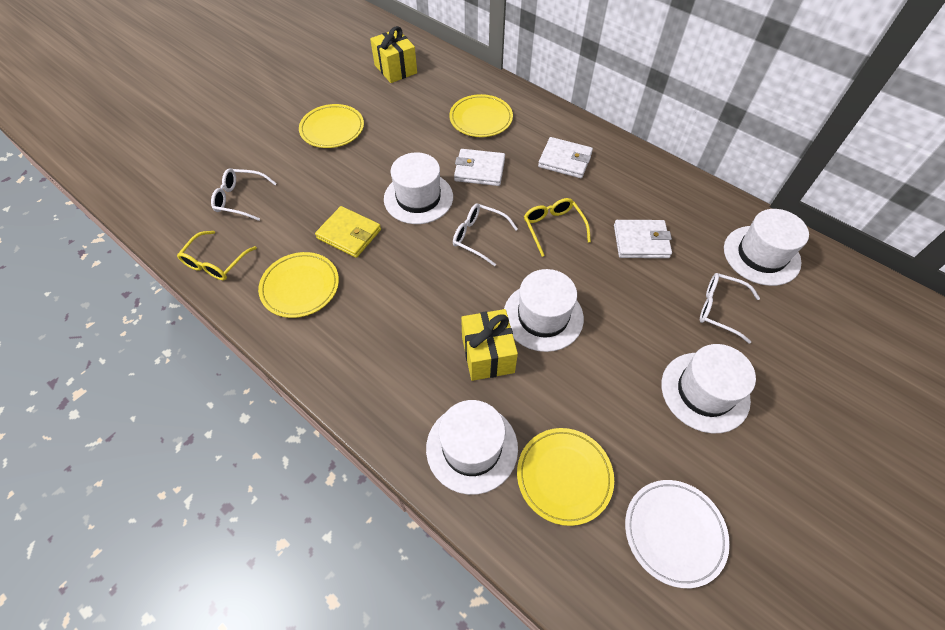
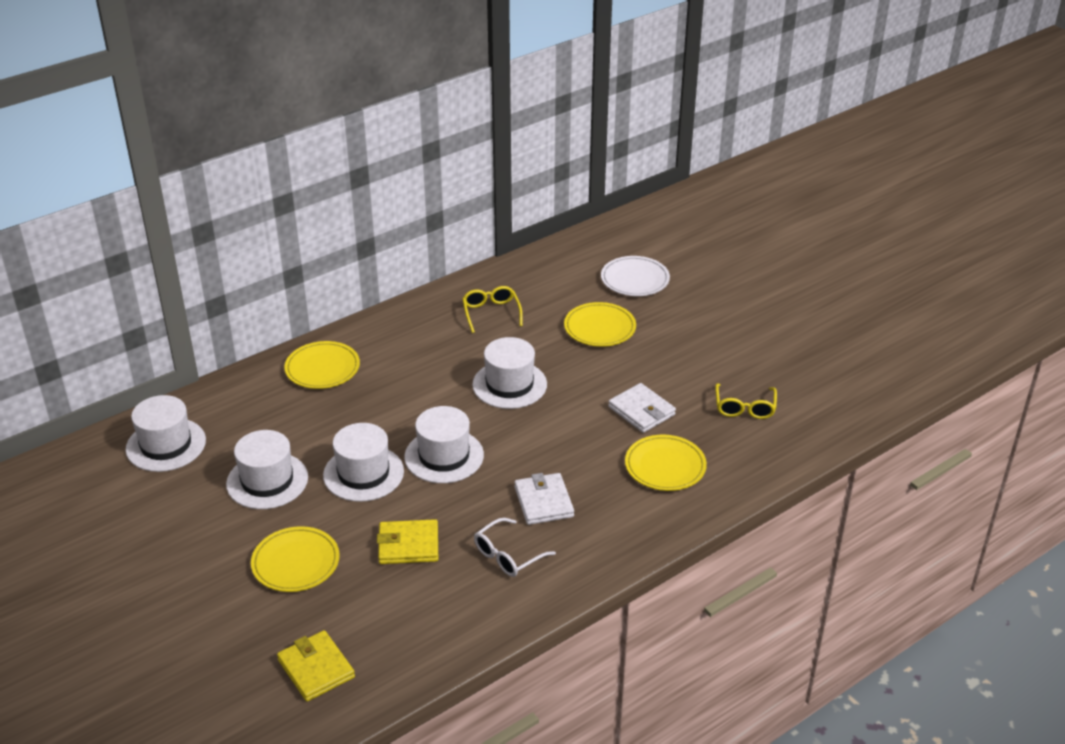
white glasses: 3 -> 1
white wallet: 3 -> 2
yellow gift: 2 -> 0
yellow wallet: 1 -> 2

